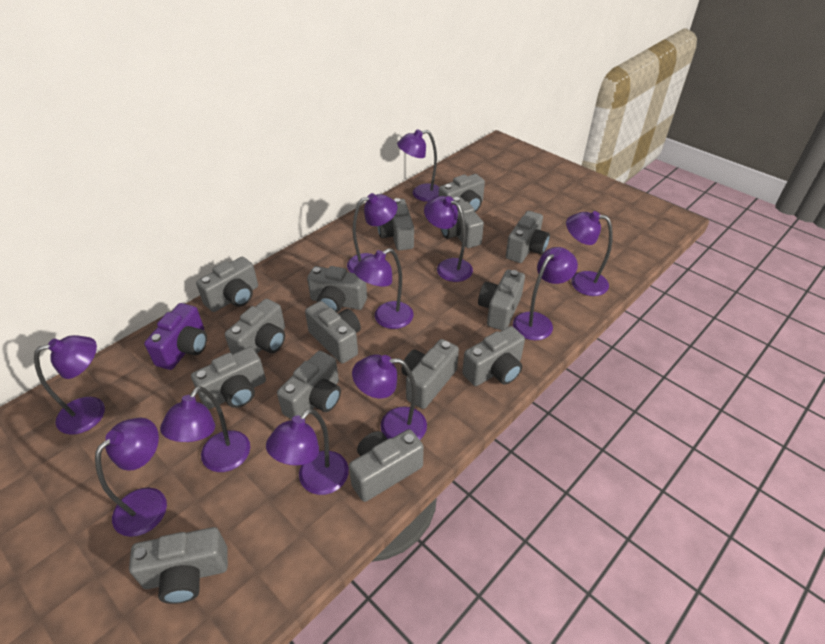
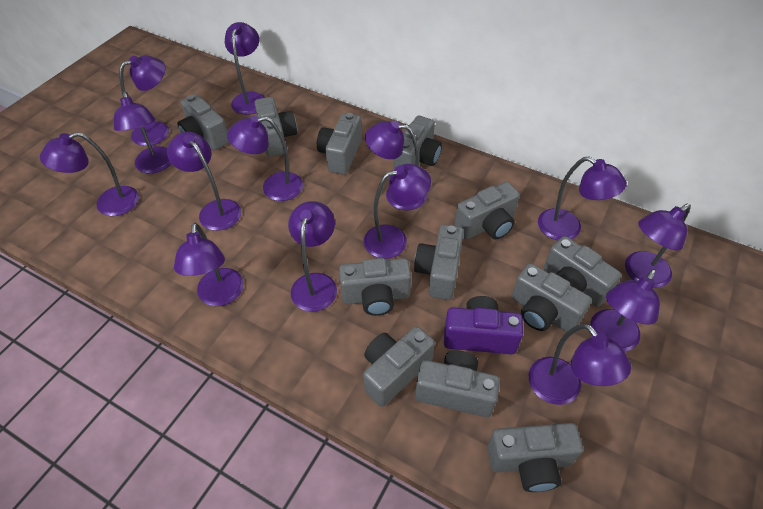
grey camera: 15 -> 12
purple lamp: 11 -> 14

